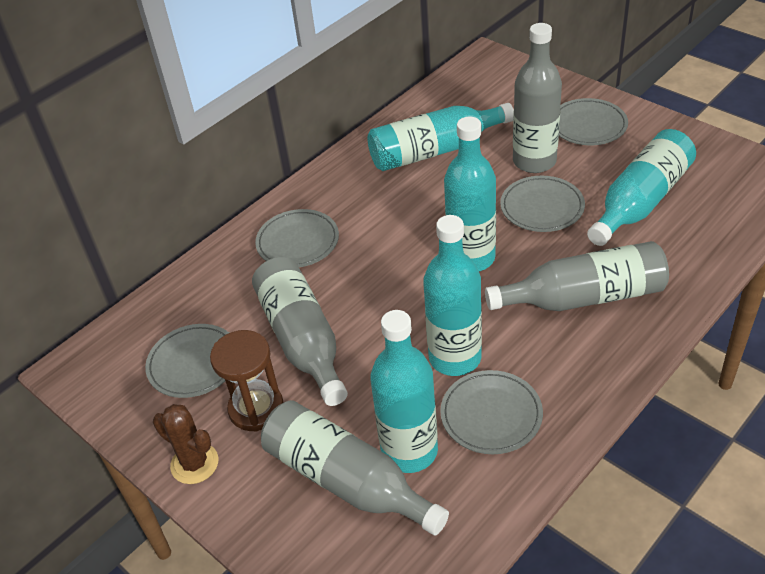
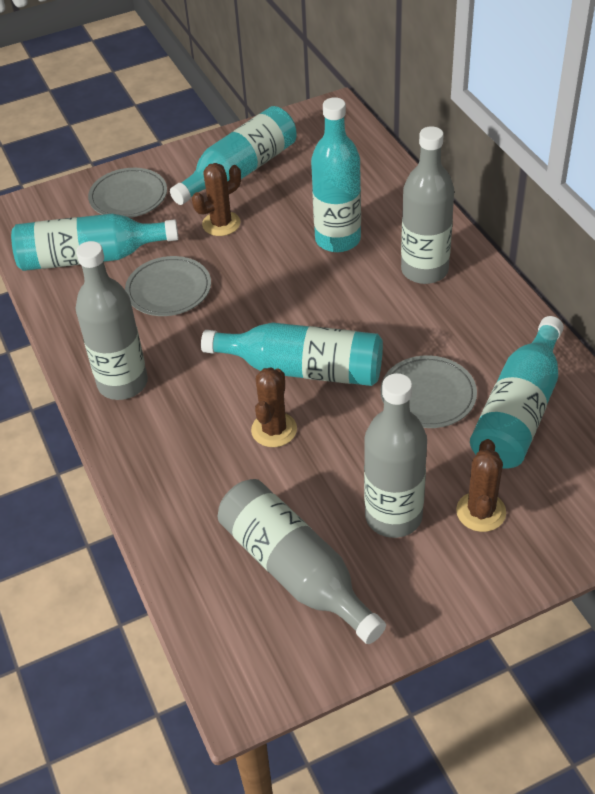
brown cactus: 1 -> 3
brown hourglass: 1 -> 0
grey plate: 5 -> 3

